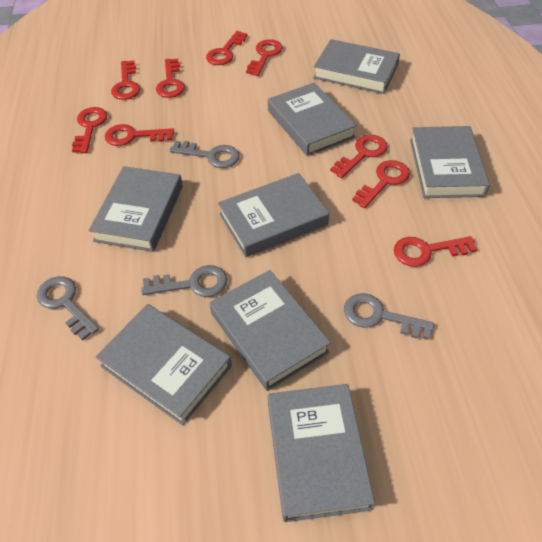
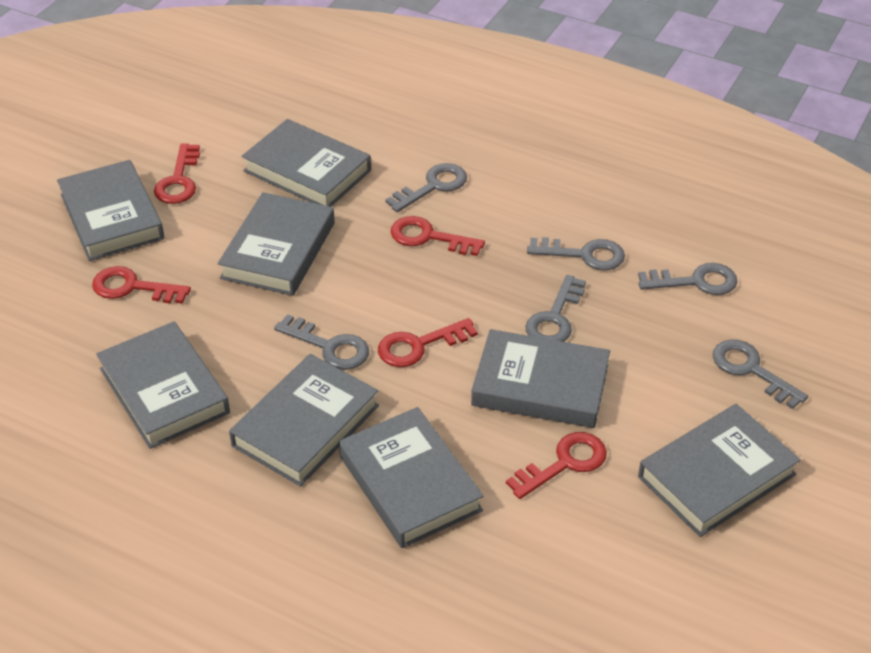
grey key: 4 -> 6
red key: 9 -> 5

